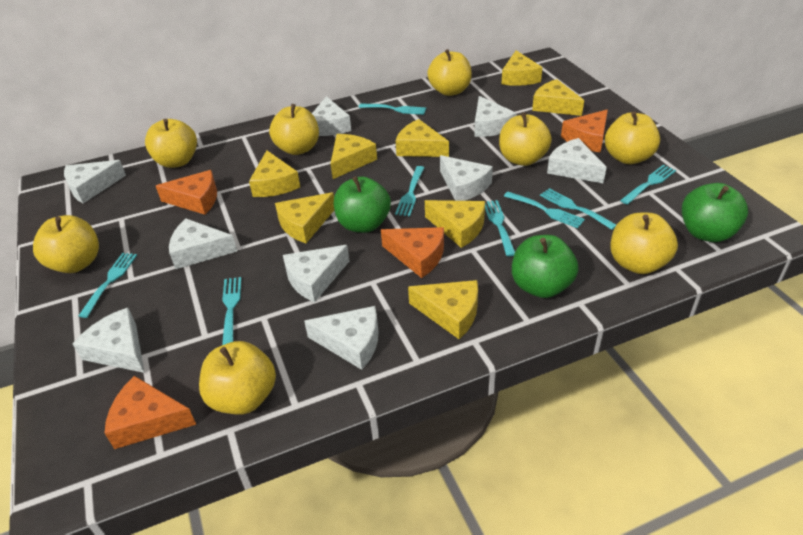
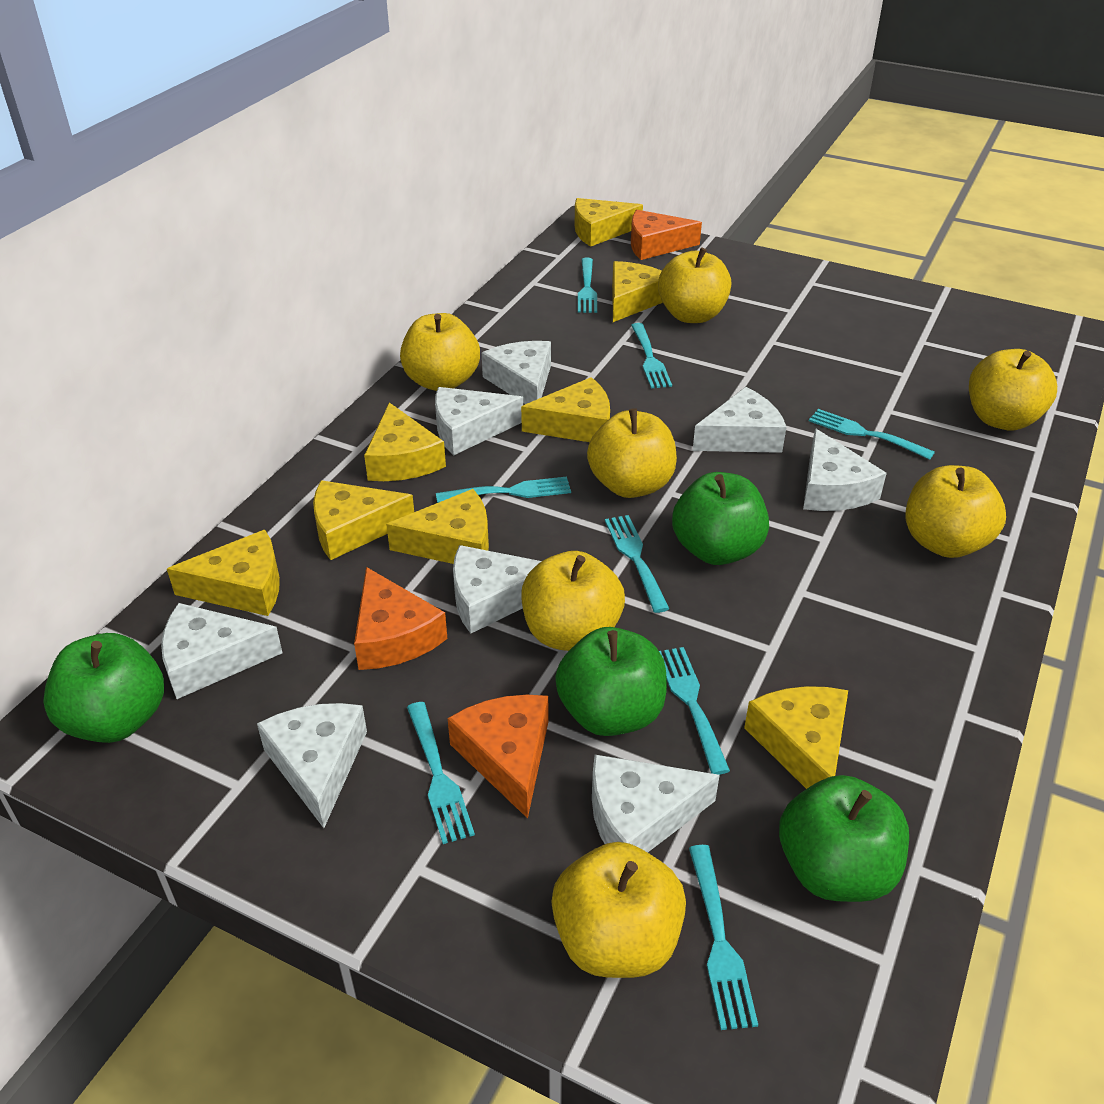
green apple: 3 -> 4
orange cheese: 4 -> 3
white cheese: 9 -> 8
yellow apple: 8 -> 7

